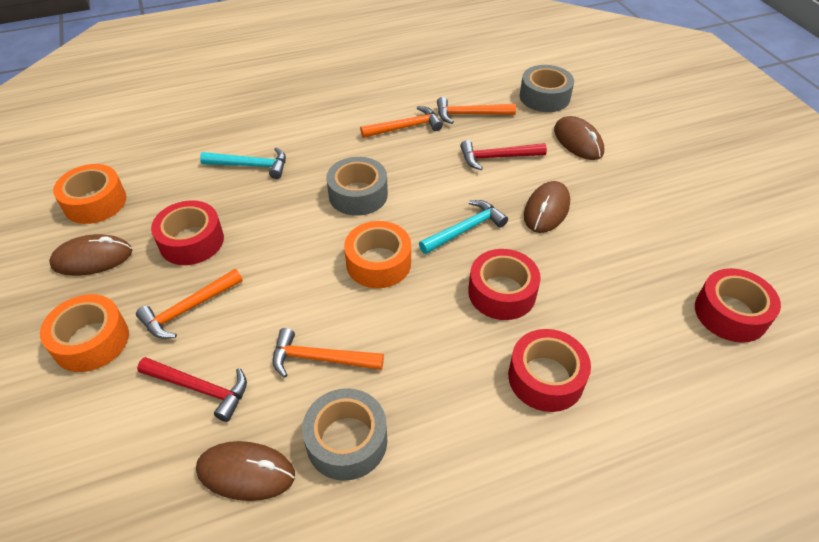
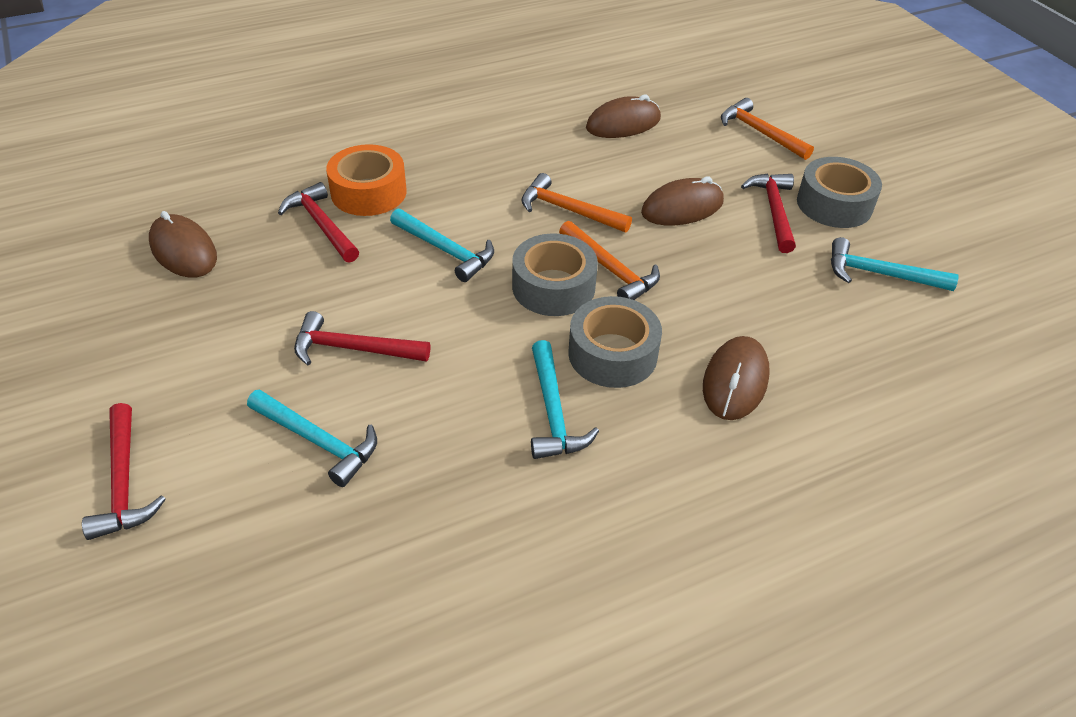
orange hammer: 4 -> 3
orange tape: 3 -> 1
red hammer: 2 -> 4
red tape: 4 -> 0
turquoise hammer: 2 -> 4

